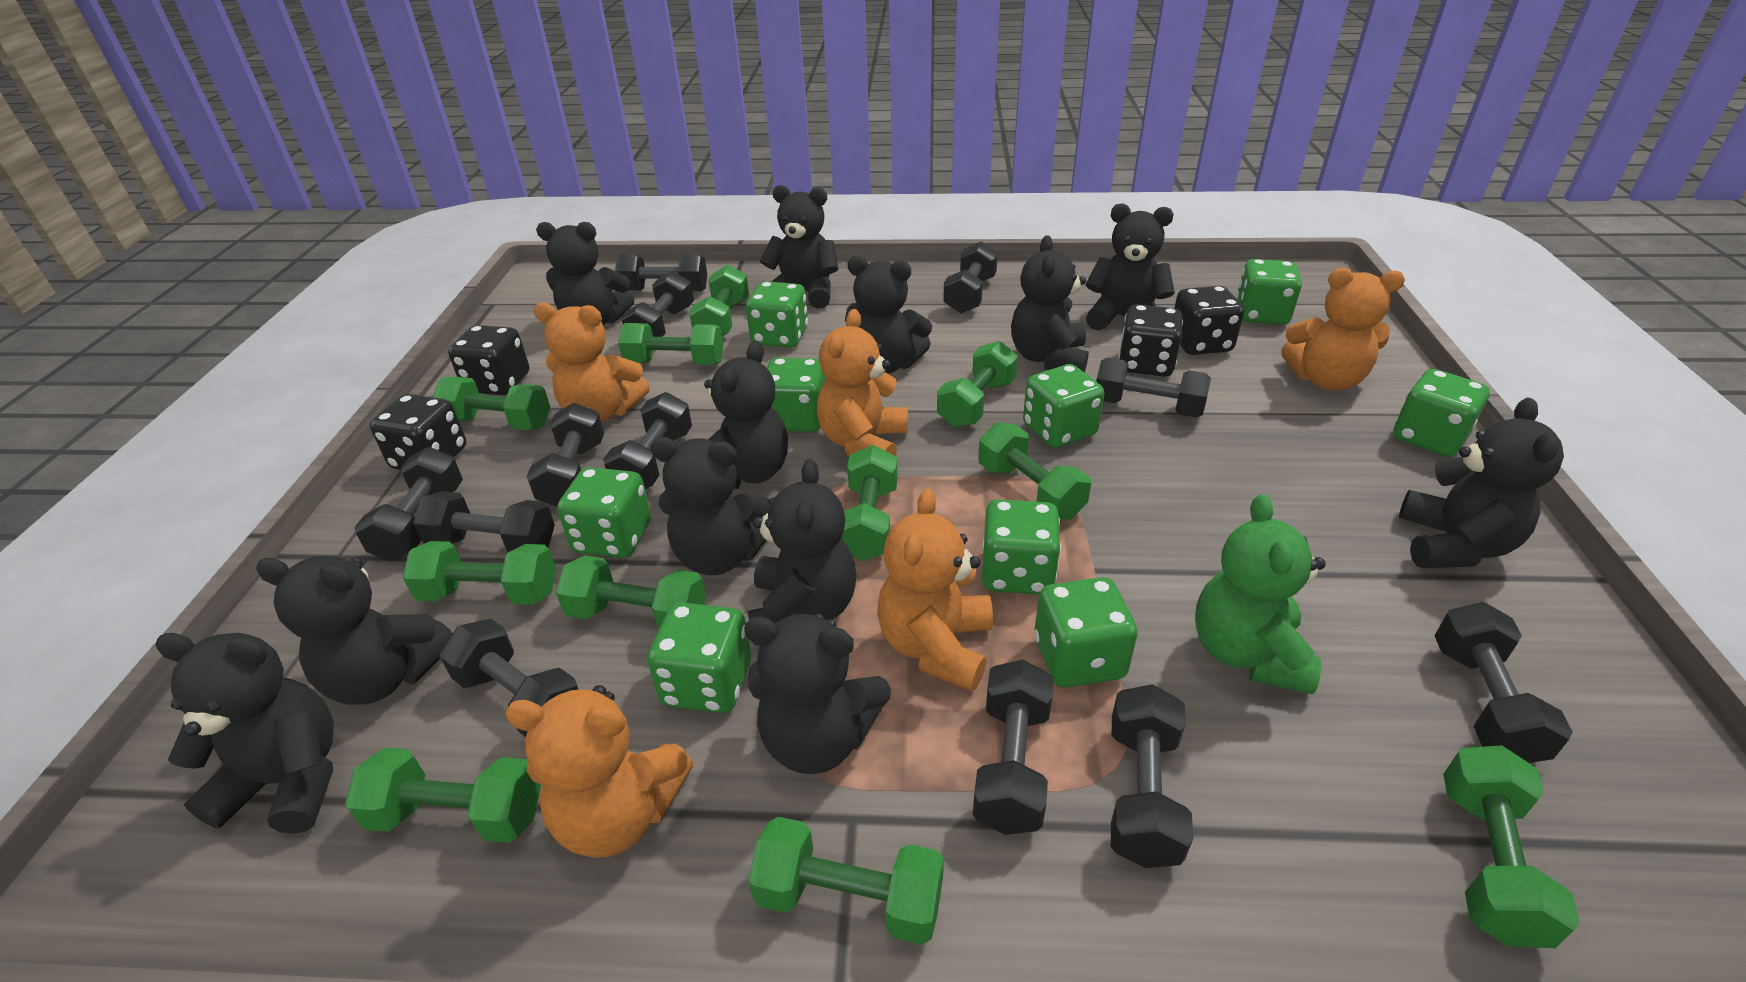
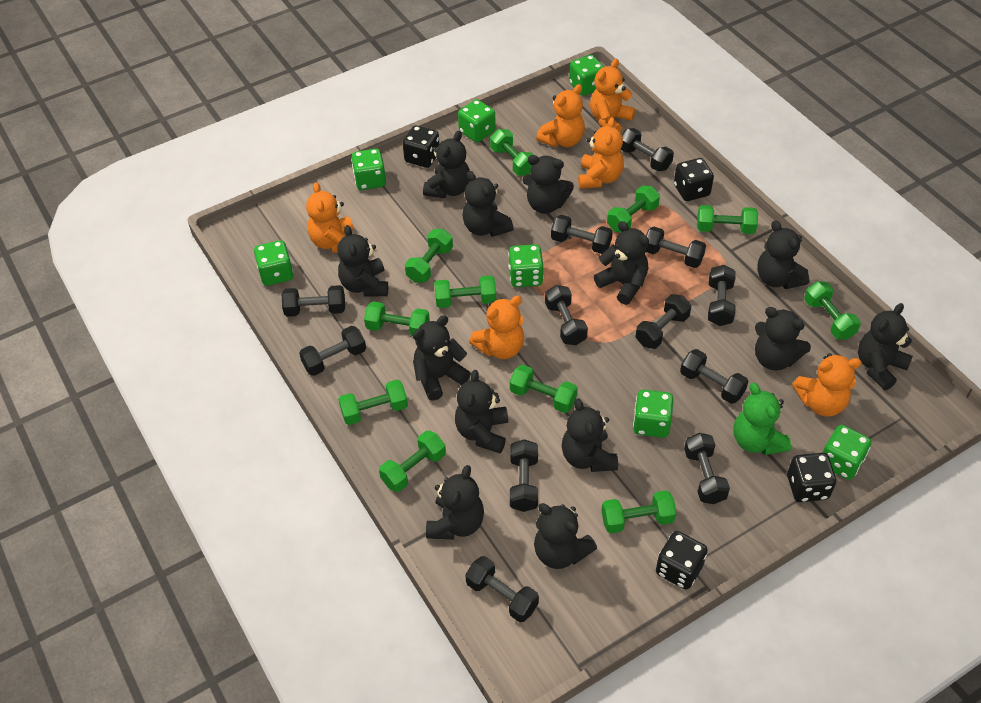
black teddy bear: 12 -> 13
green dice: 9 -> 7
orange teddy bear: 5 -> 6

